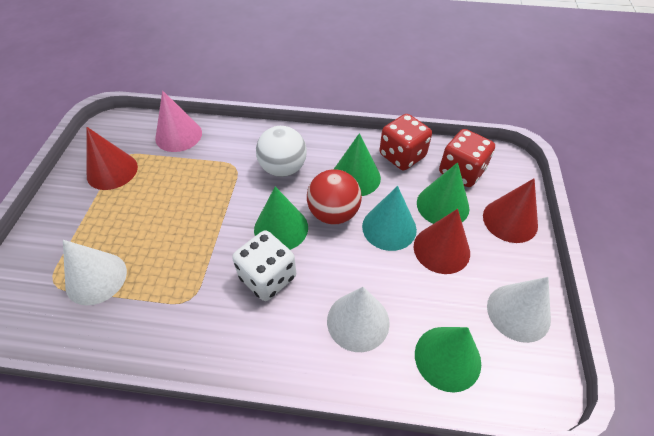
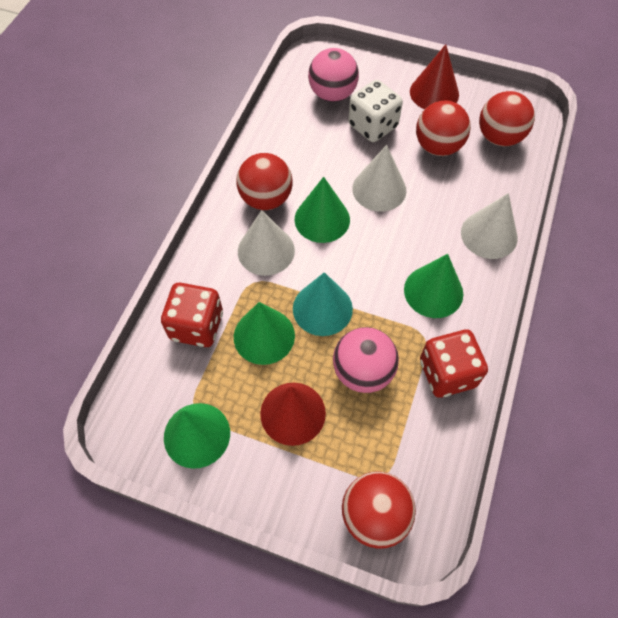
pink ball: 0 -> 2
pink cone: 1 -> 0
red ball: 1 -> 4
red cone: 3 -> 2
white ball: 1 -> 0

